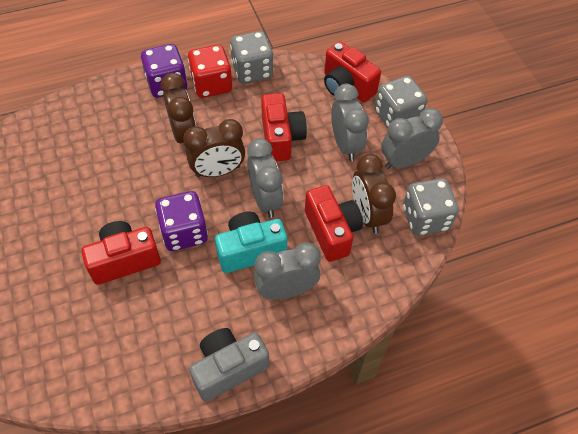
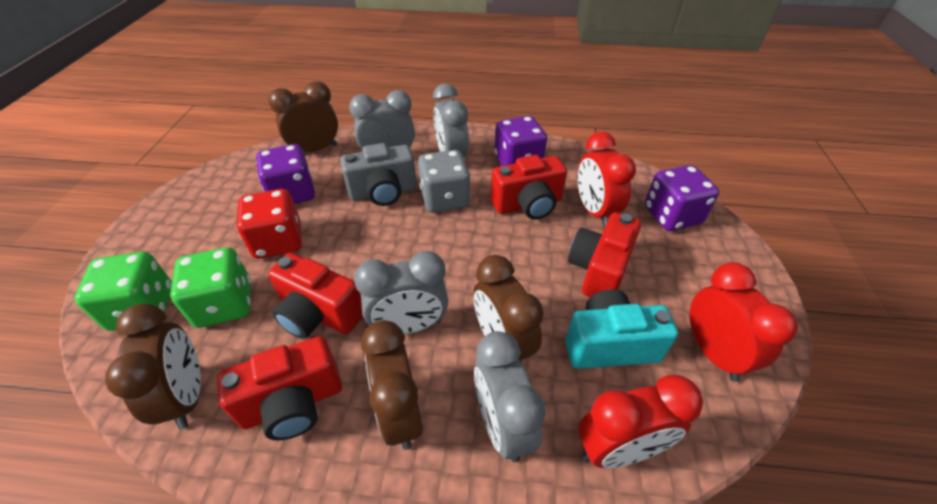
brown clock: 3 -> 4
green dice: 0 -> 2
grey dice: 3 -> 1
purple dice: 2 -> 3
red clock: 0 -> 3

